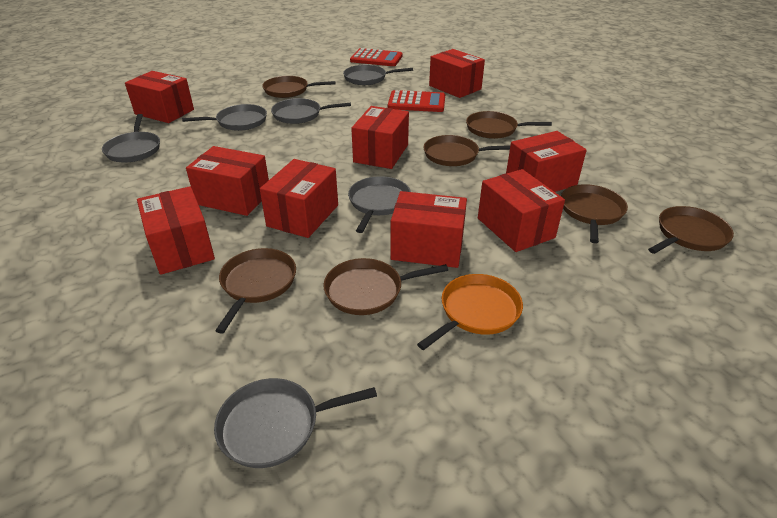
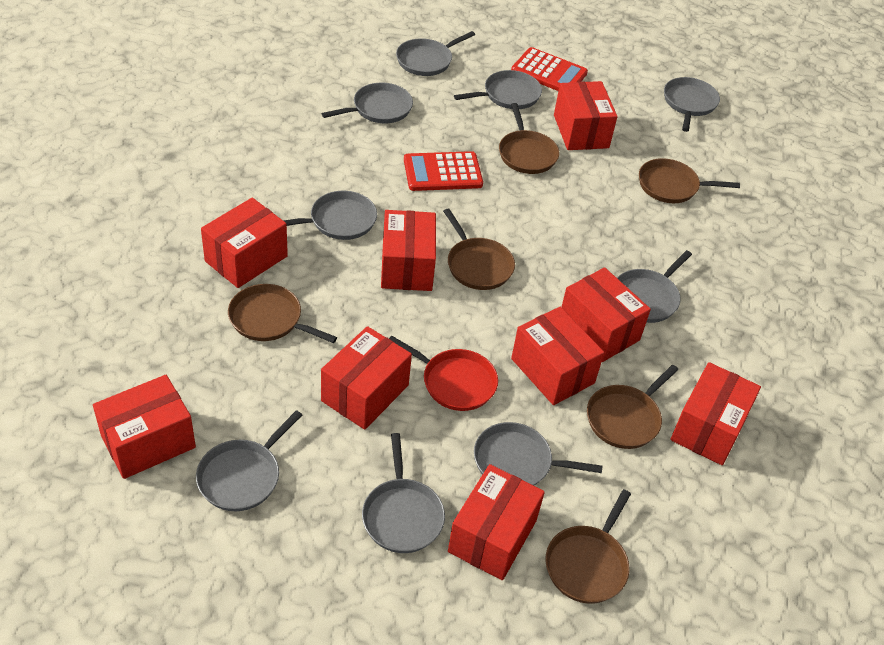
brown pan: 7 -> 6
grey pan: 6 -> 9
orange pan: 1 -> 0
red pan: 0 -> 1

